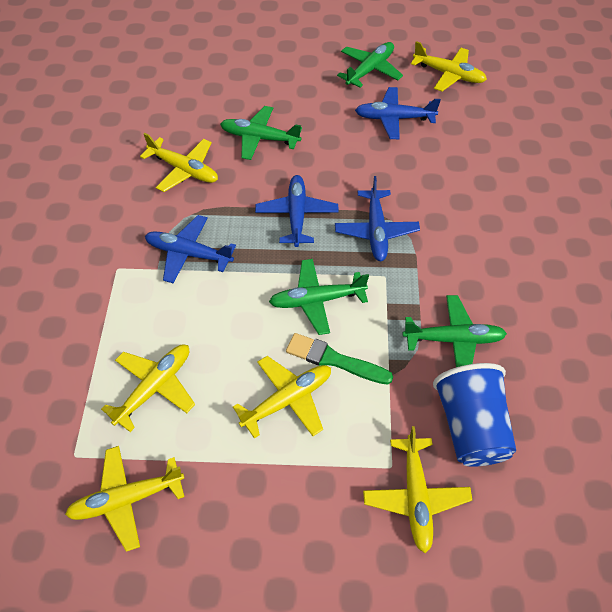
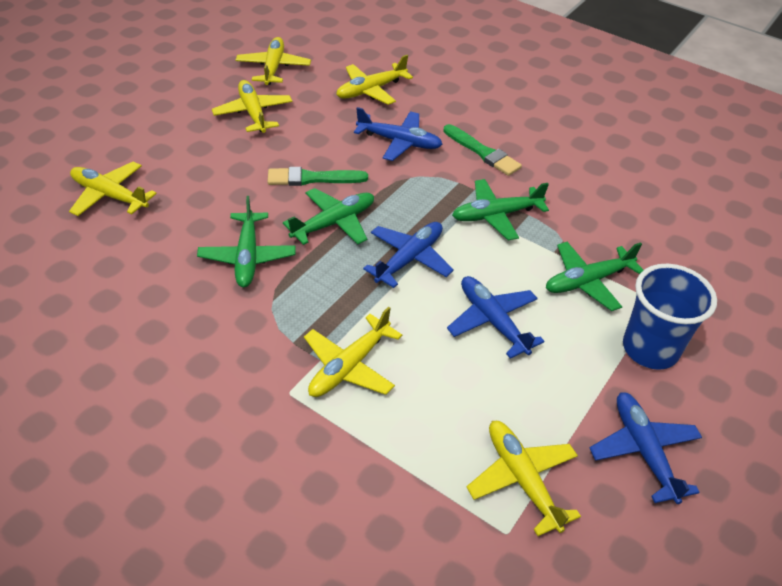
green brush: 1 -> 2

